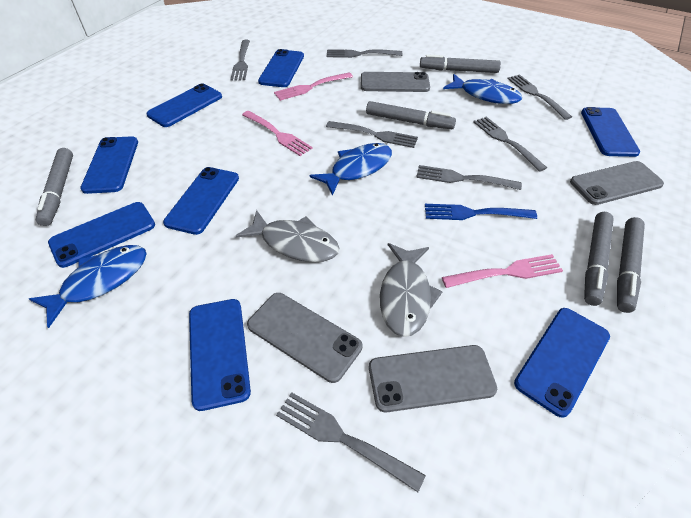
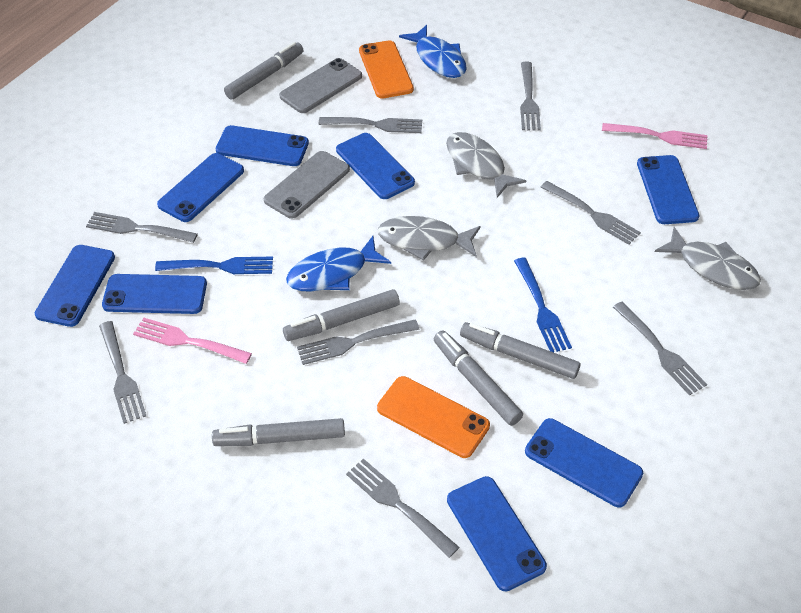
blue fish: 3 -> 2
blue fork: 1 -> 2
grey fish: 2 -> 3
grey fork: 7 -> 8
grey phone: 4 -> 2
orange phone: 0 -> 2
pink fork: 3 -> 2

